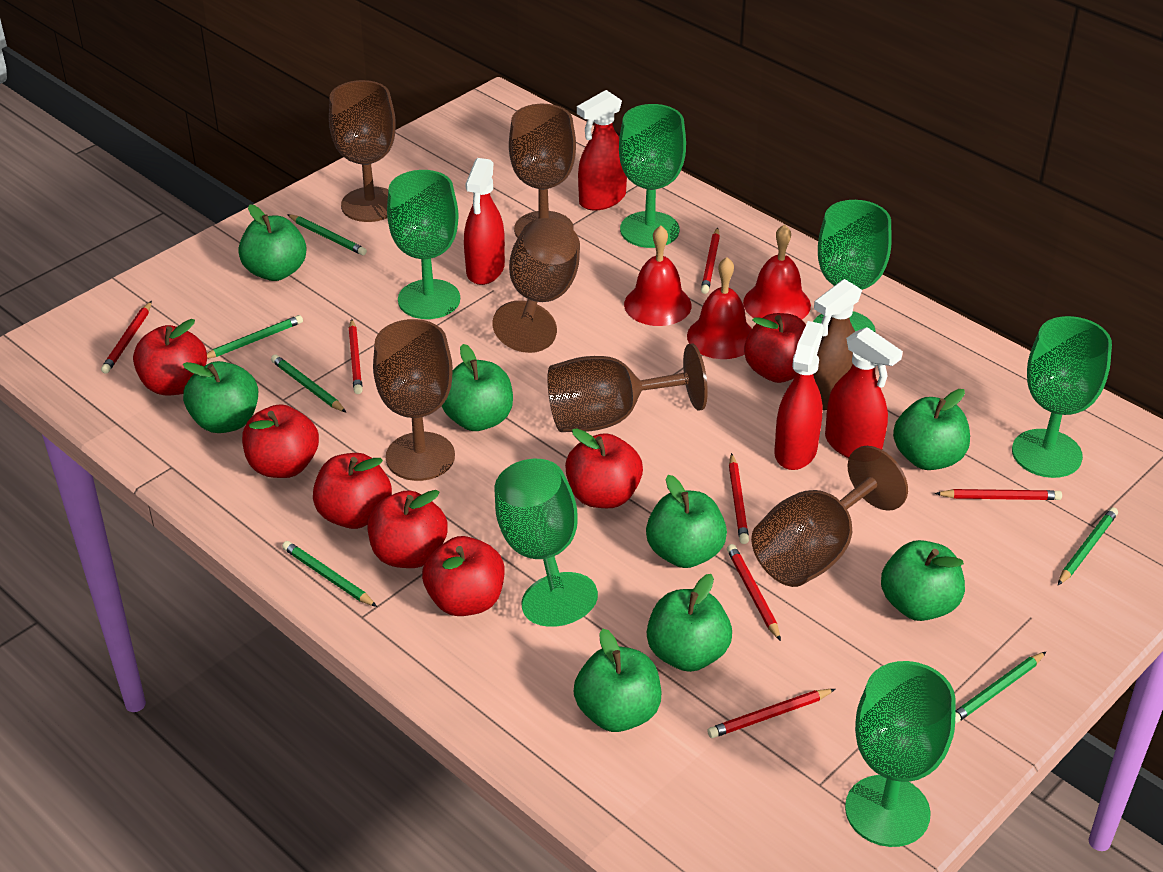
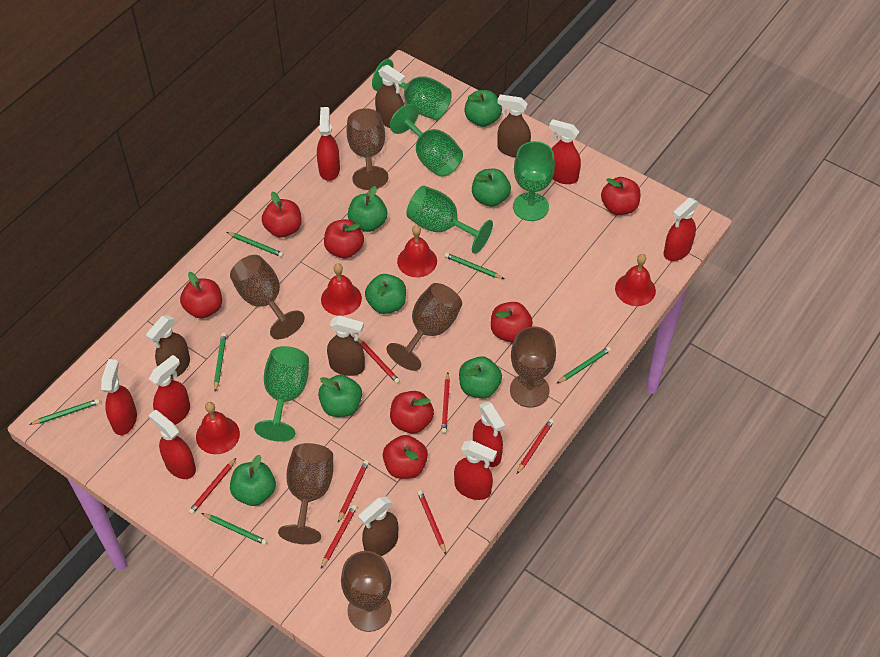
brown spray bottle: 1 -> 5
green apple: 8 -> 7
green goblet: 6 -> 5
red bell: 3 -> 4
red spray bottle: 4 -> 8

